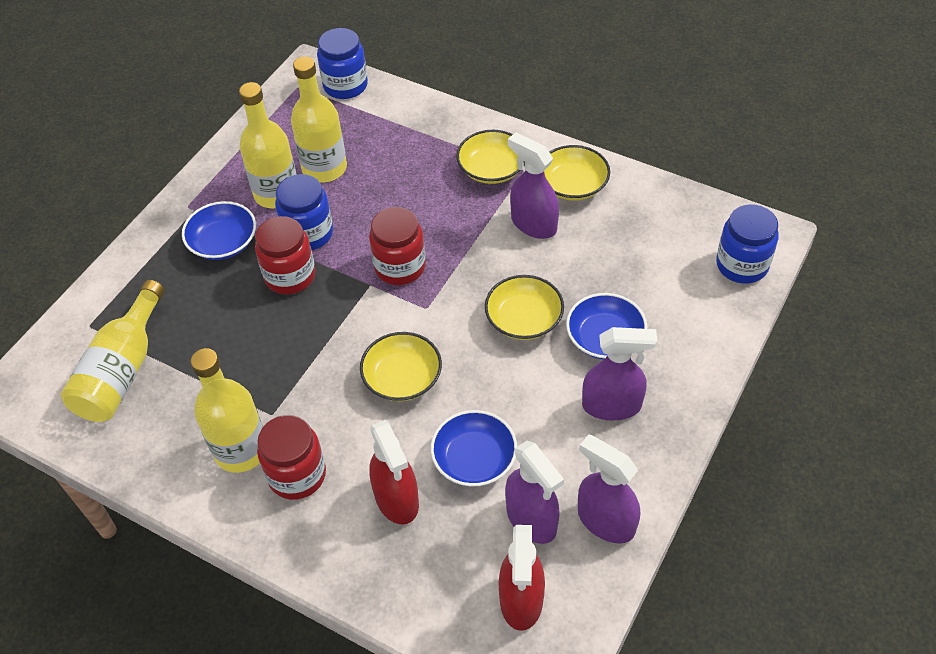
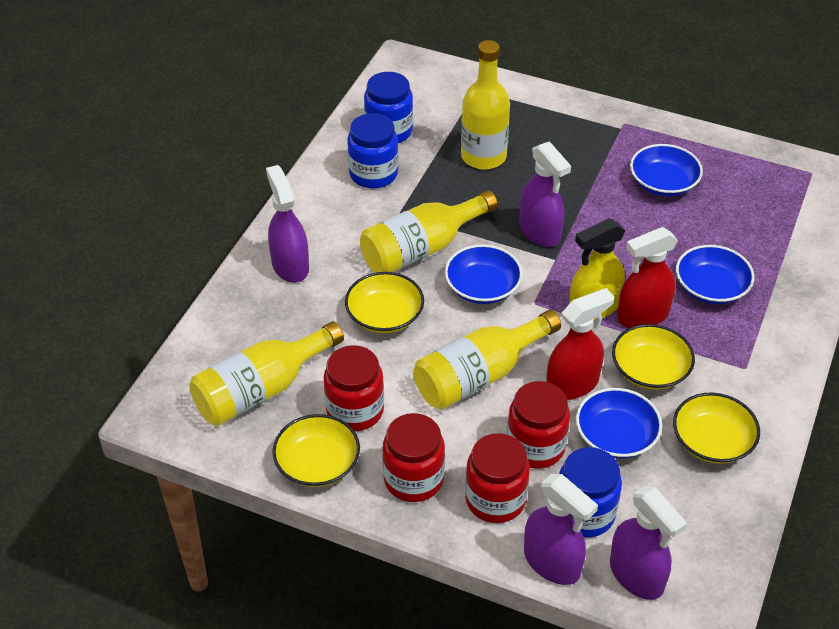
blue bowl: 3 -> 4
red jar: 3 -> 4
yellow spray bottle: 0 -> 1

